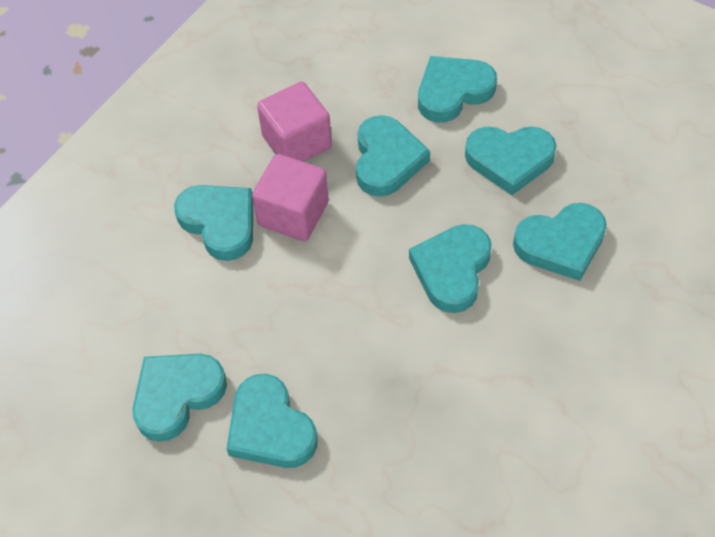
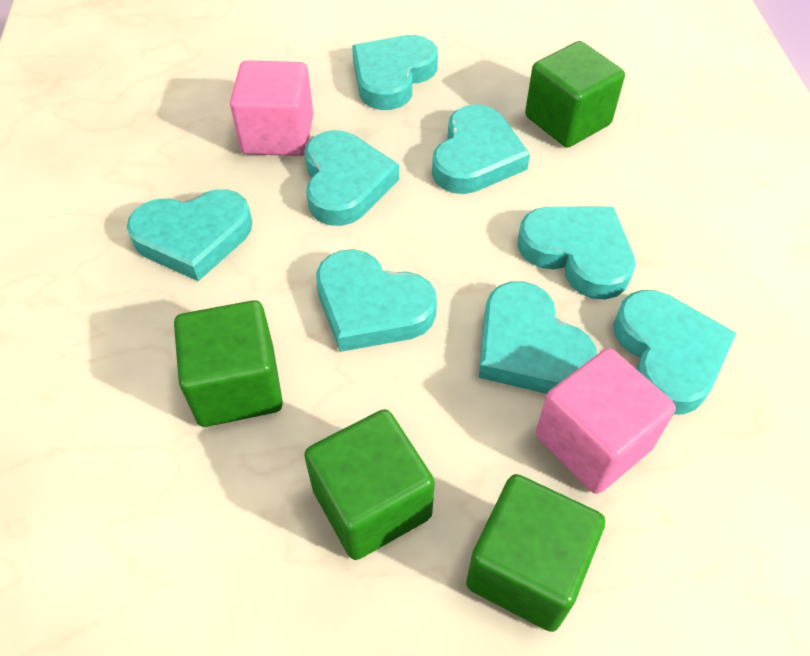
green cube: 0 -> 4

